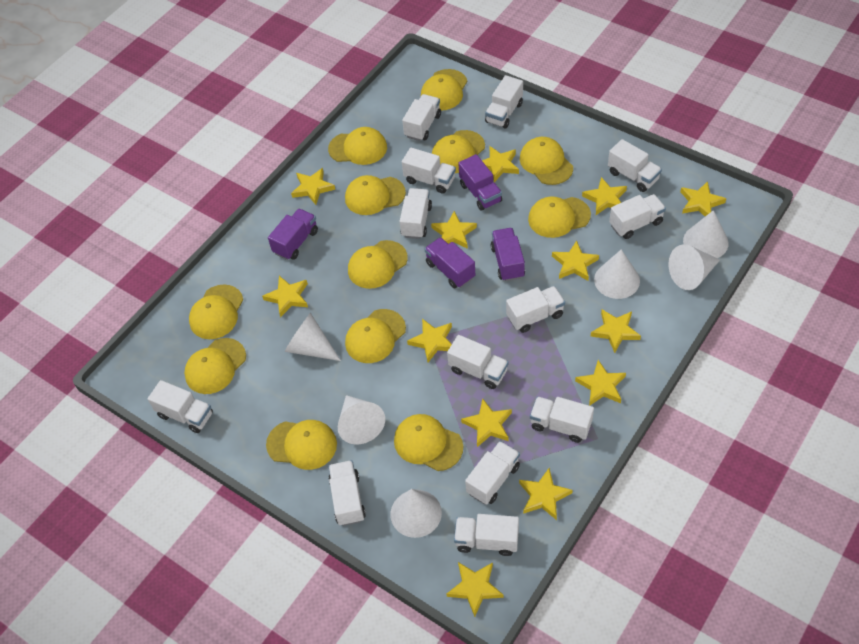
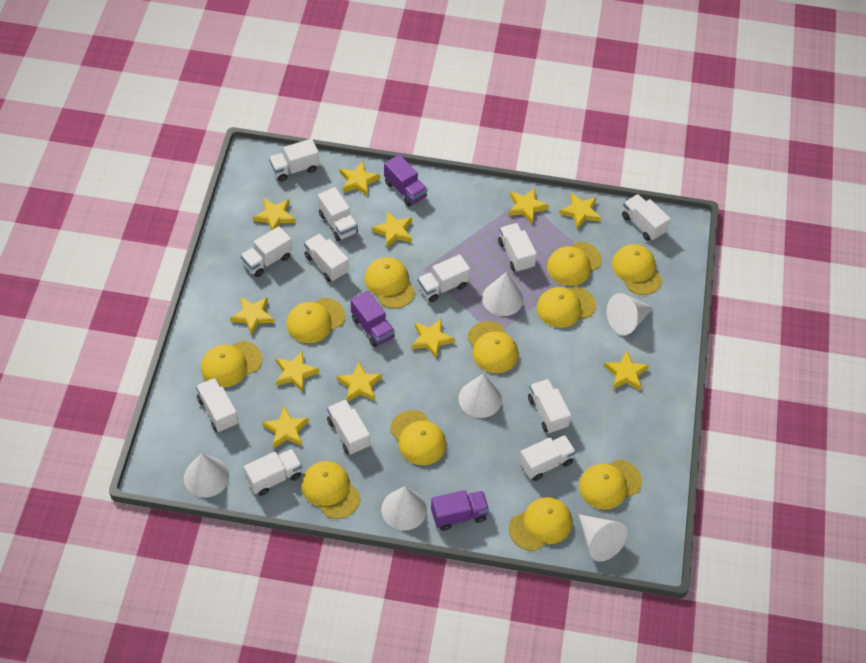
purple truck: 4 -> 3
white truck: 13 -> 12
yellow cap: 12 -> 11
yellow star: 13 -> 11

